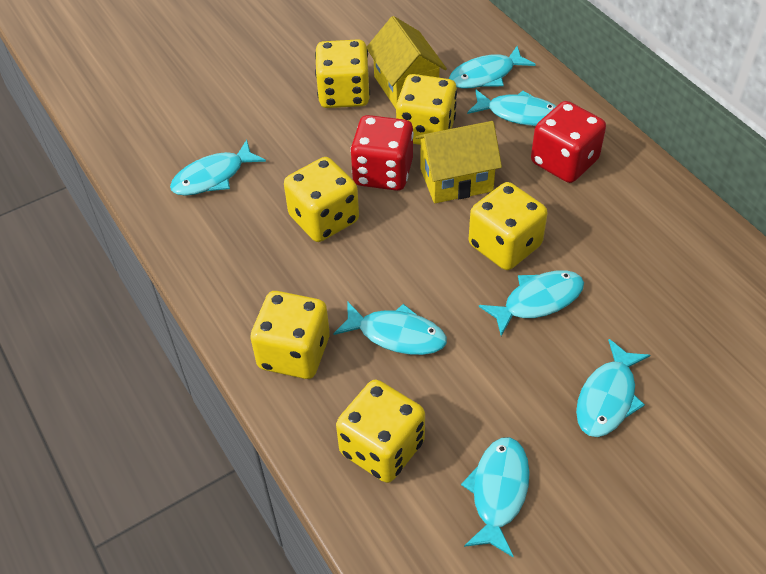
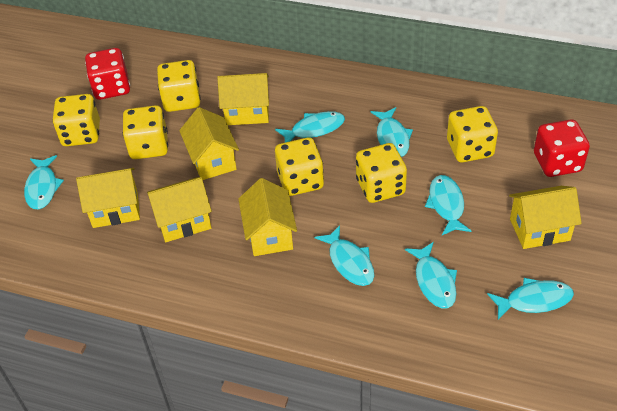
yellow house: 2 -> 6

